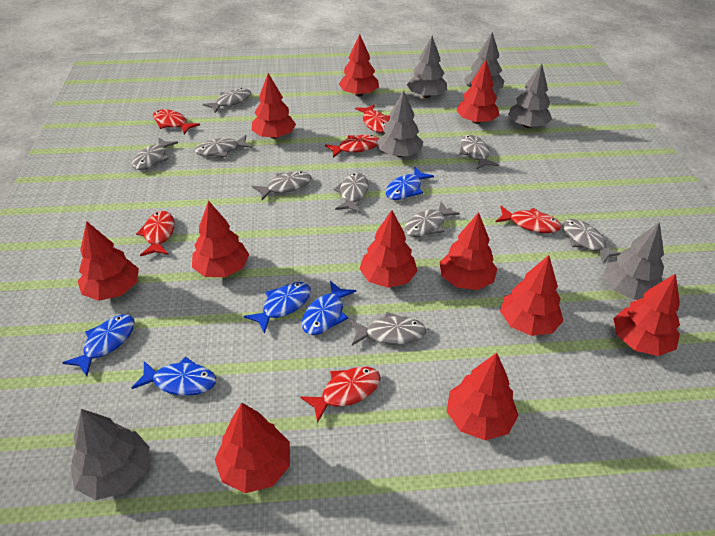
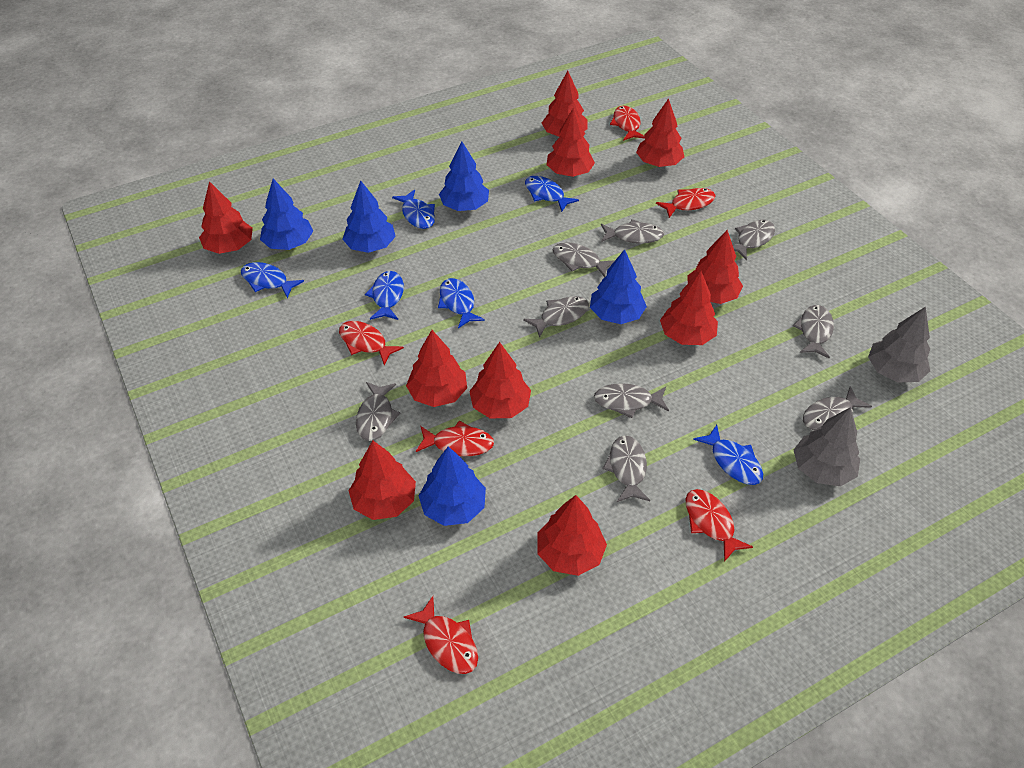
blue fish: 5 -> 6
blue tree: 0 -> 5
grey tree: 6 -> 2
red tree: 11 -> 10

